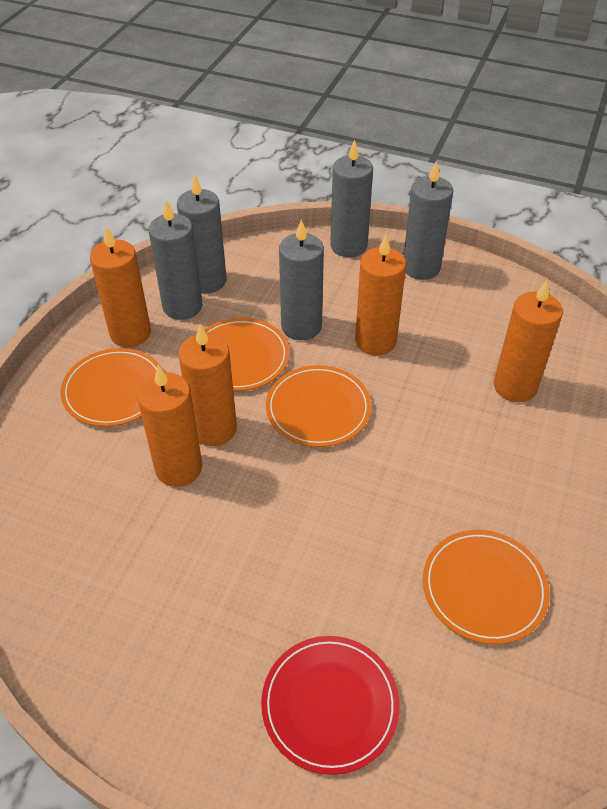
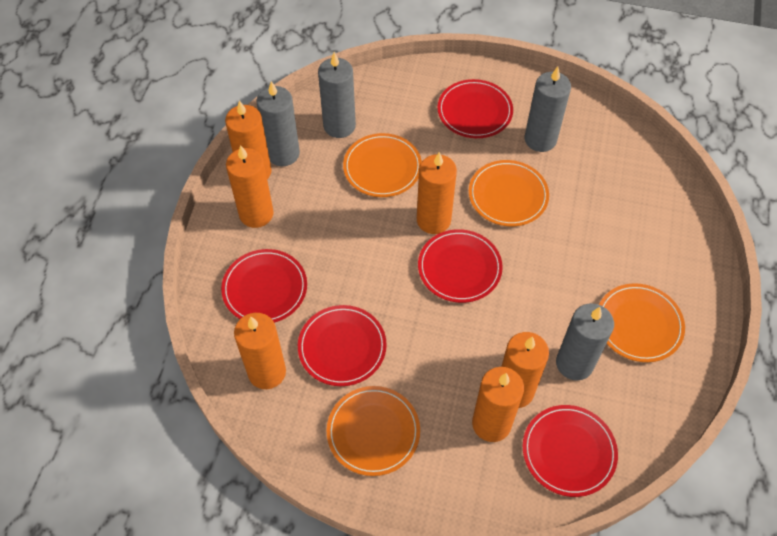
grey candle: 5 -> 4
orange candle: 5 -> 6
red plate: 1 -> 5

